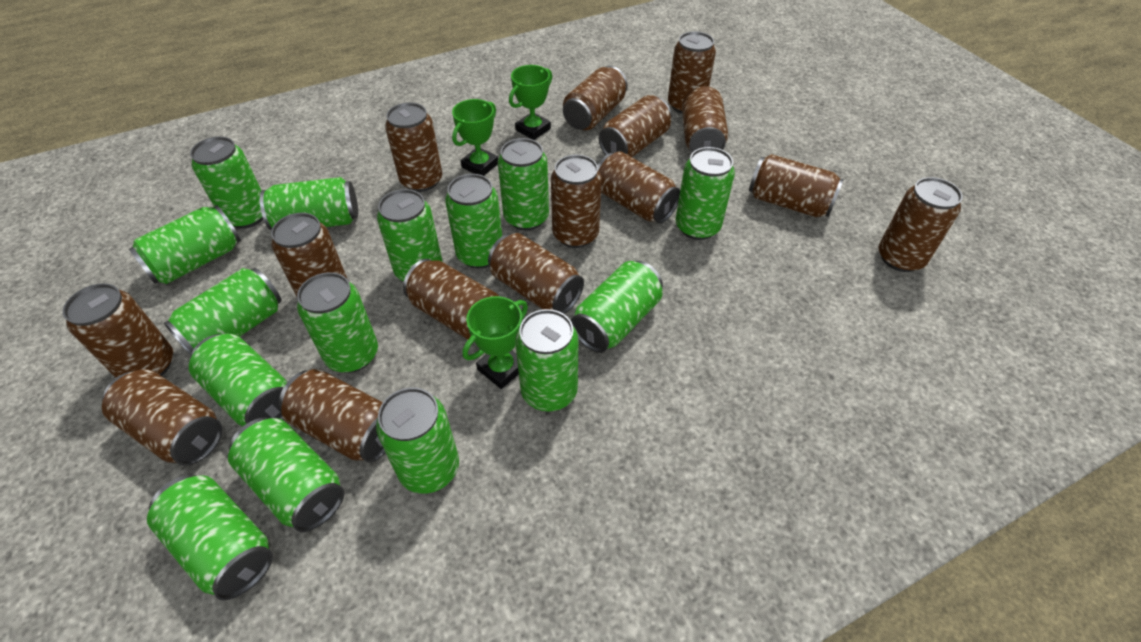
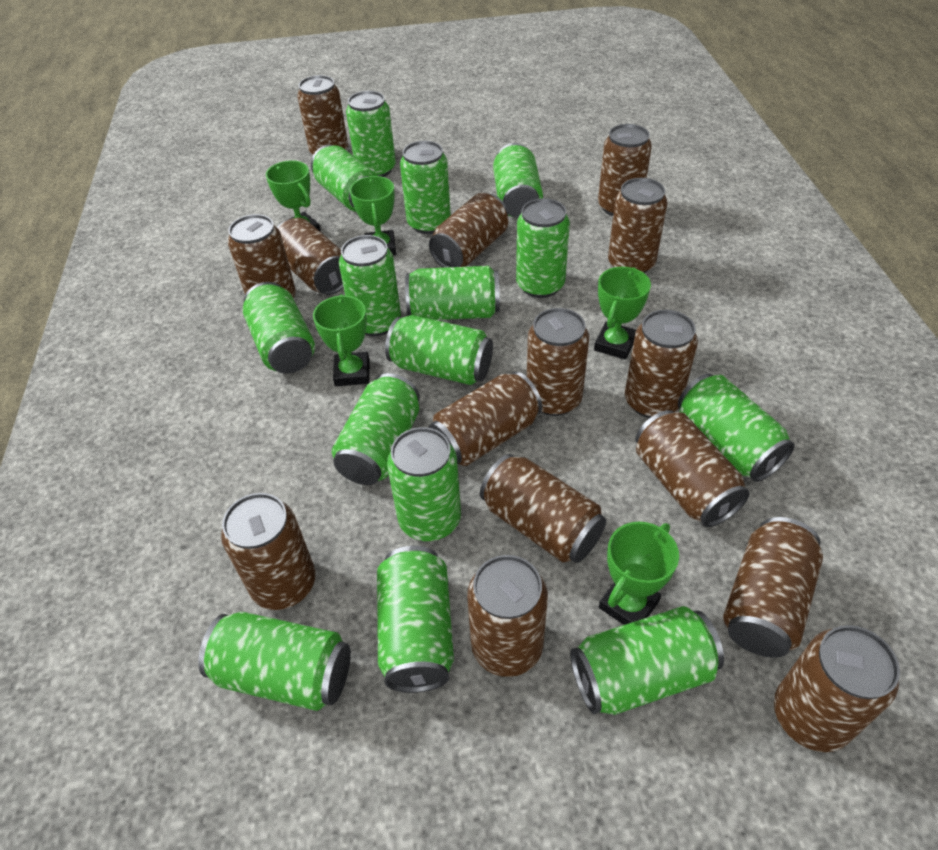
green trophy: 3 -> 5

